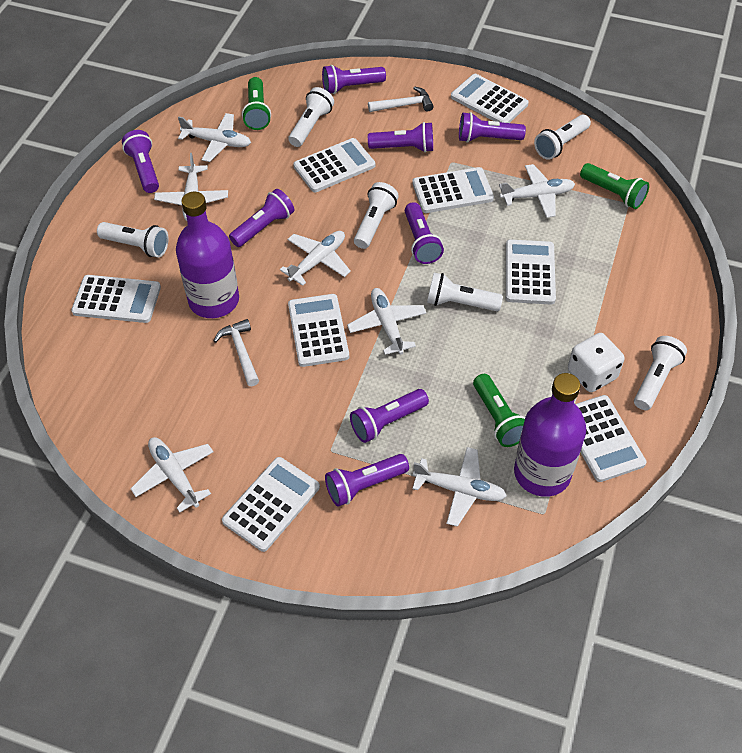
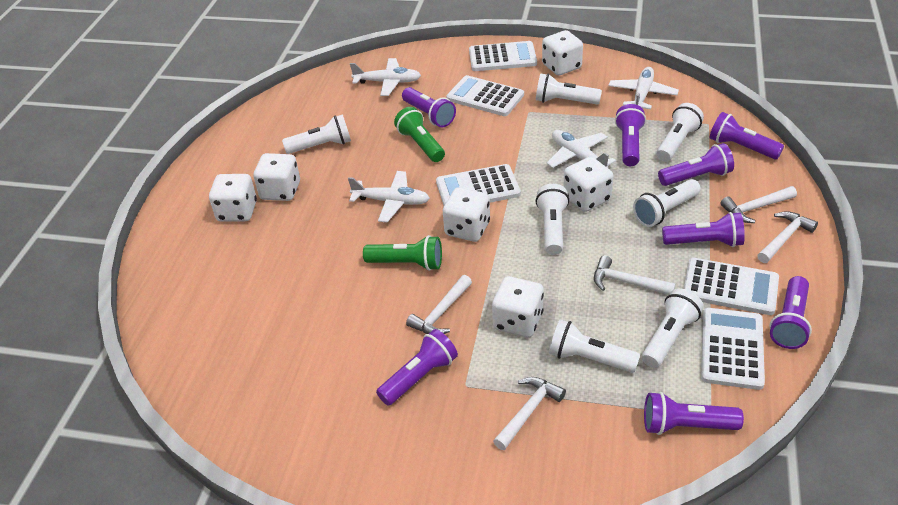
green flashlight: 3 -> 2
purple bottle: 2 -> 0
white calculator: 8 -> 5
white dice: 1 -> 6
white flashlight: 6 -> 7
white hammer: 2 -> 5
white plane: 7 -> 4

